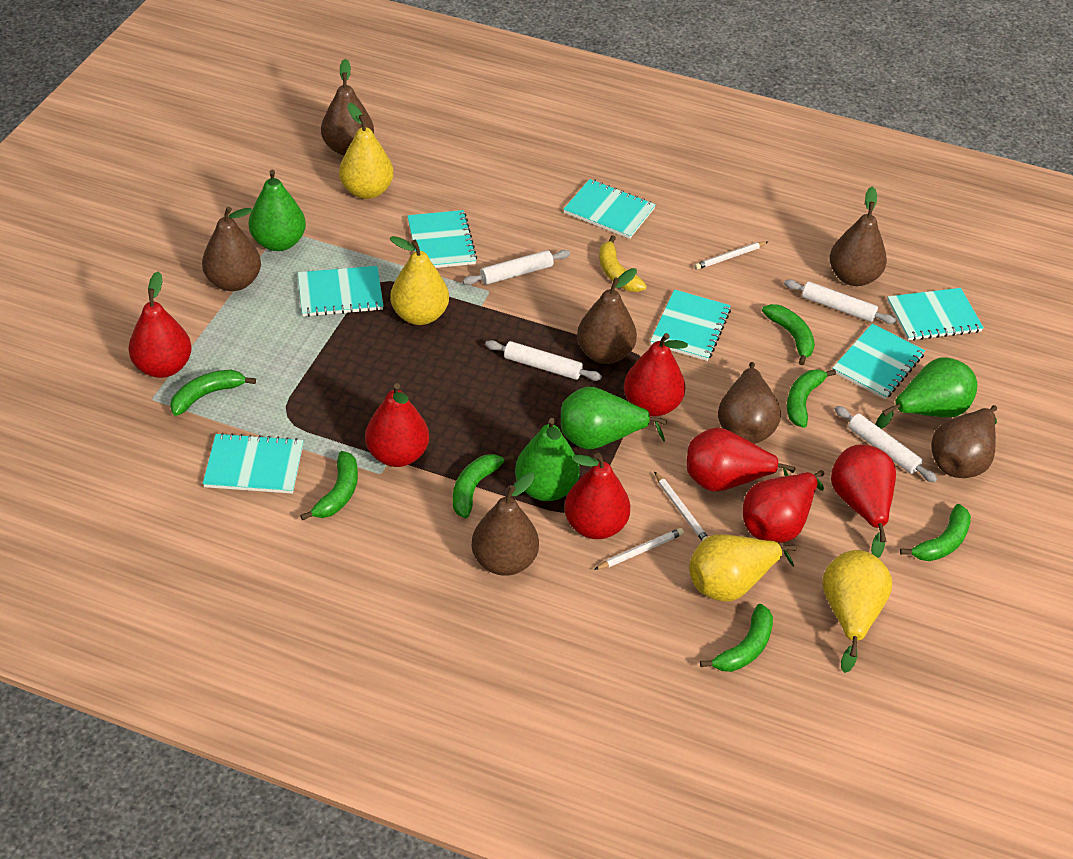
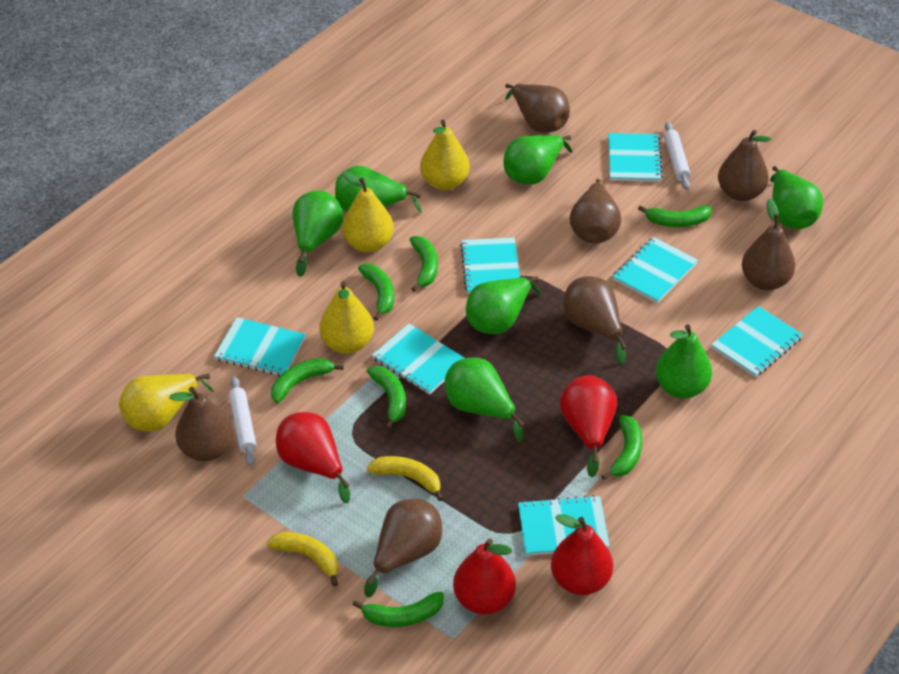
green pear: 4 -> 7
red pear: 7 -> 4
white pencil: 3 -> 0
white rolling pin: 4 -> 2
yellow banana: 1 -> 2

